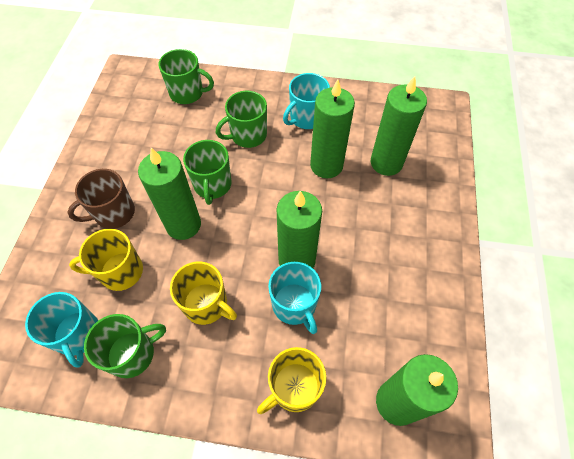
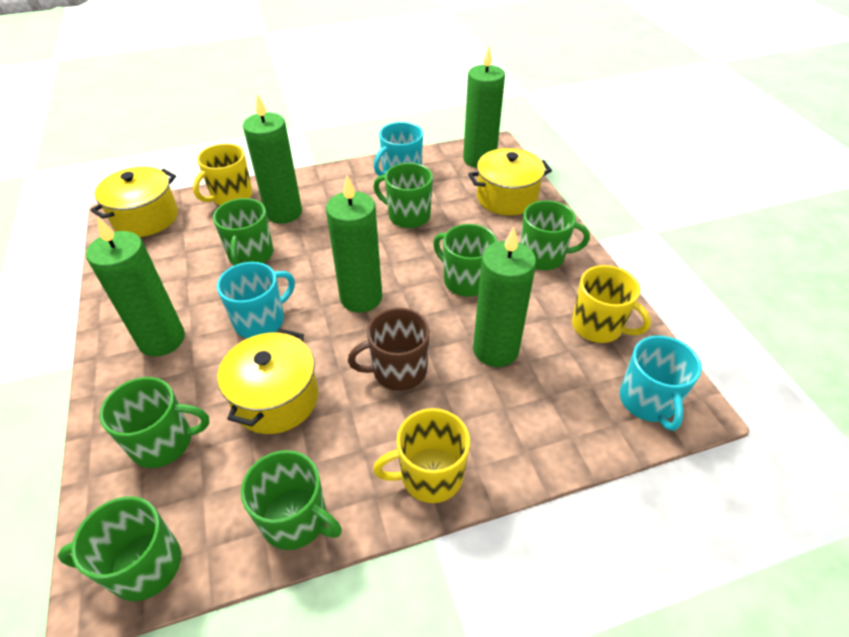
green mug: 4 -> 7
yellow pot: 0 -> 3

